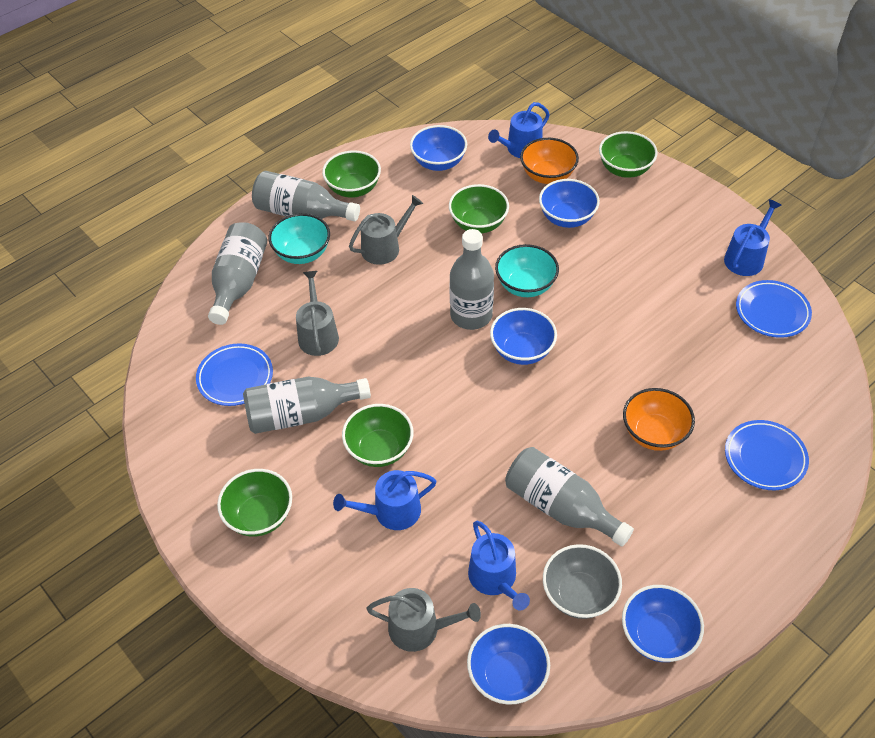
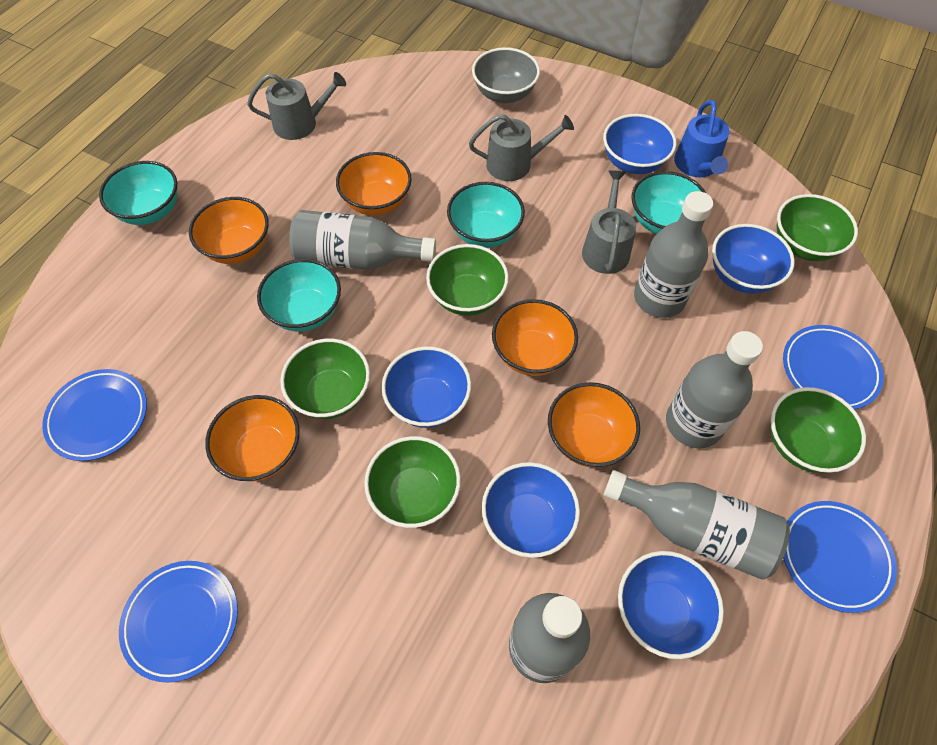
blue plate: 3 -> 4
blue watering can: 4 -> 1
orange bowl: 2 -> 5
turquoise bowl: 2 -> 4

